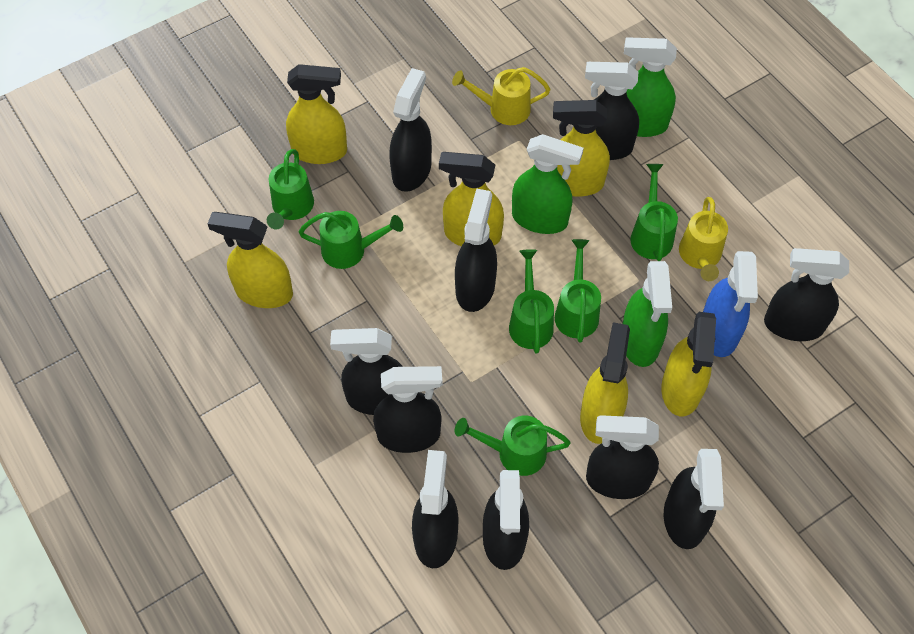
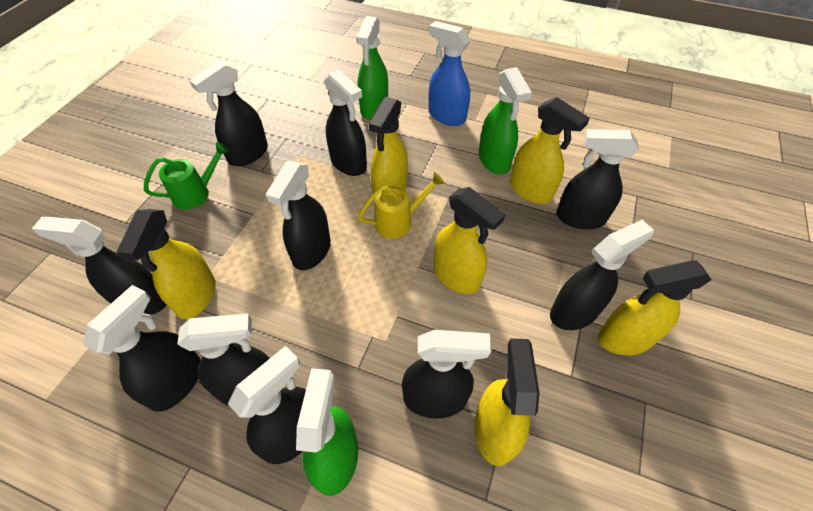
green watering can: 6 -> 1
yellow watering can: 2 -> 1

